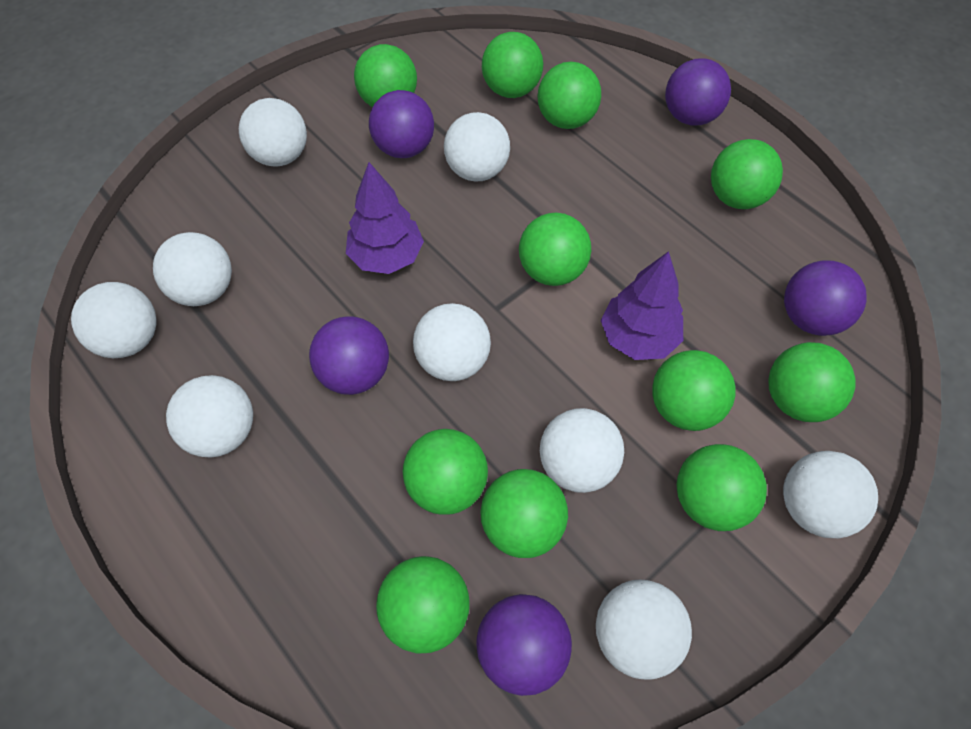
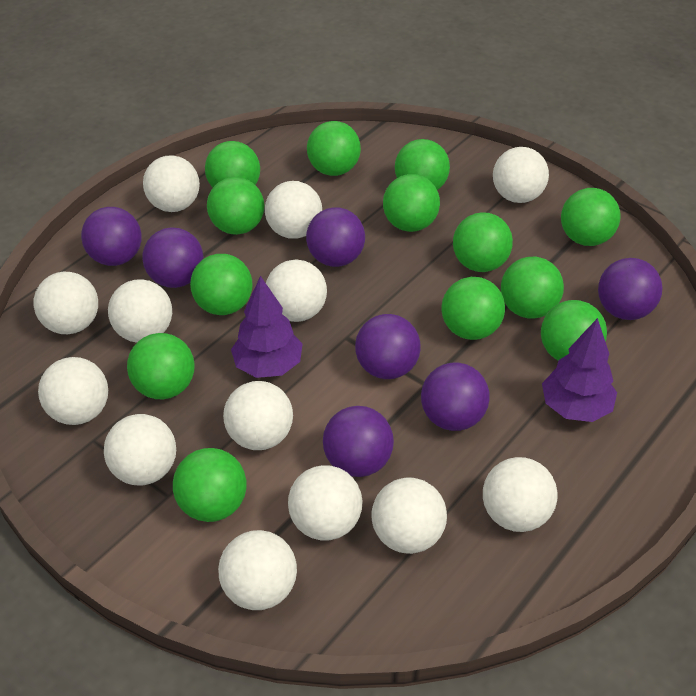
green ball: 11 -> 13
purple ball: 5 -> 7
white ball: 9 -> 13

